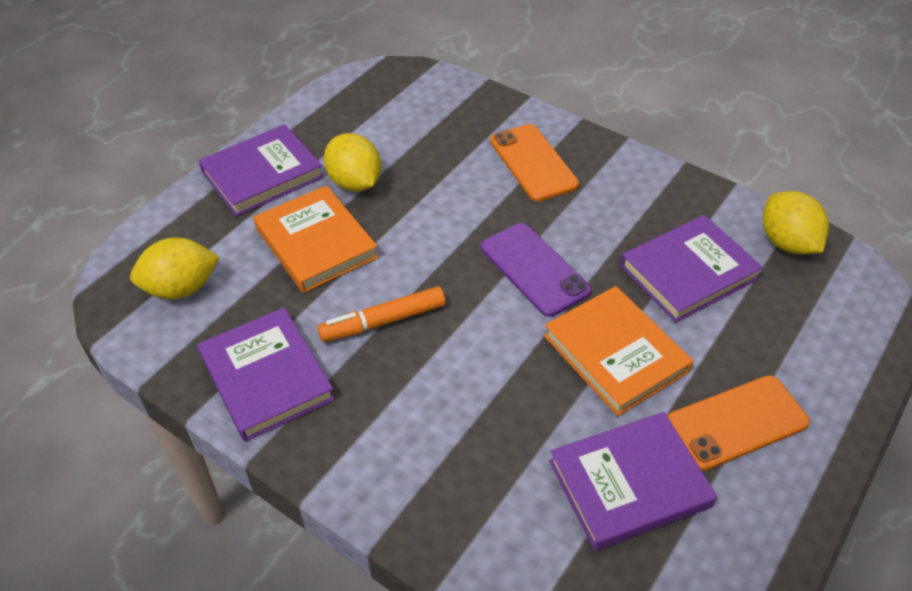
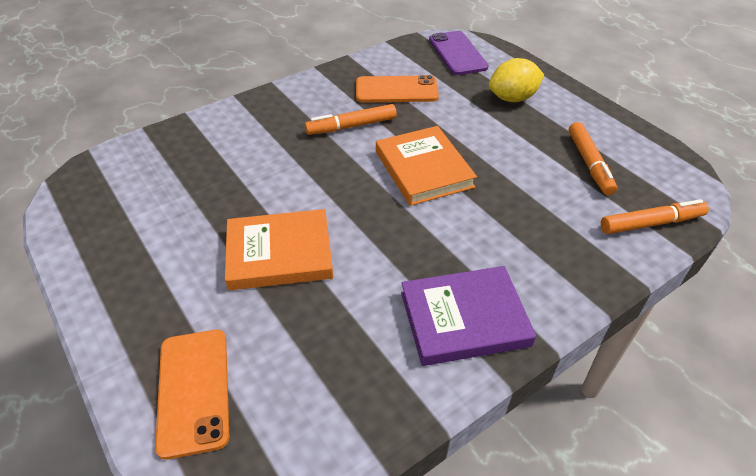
orange marker: 1 -> 3
purple book: 4 -> 1
yellow lemon: 3 -> 1

